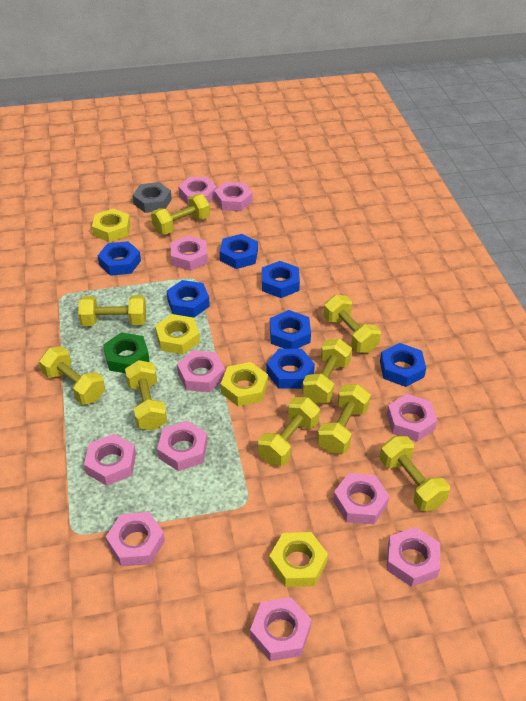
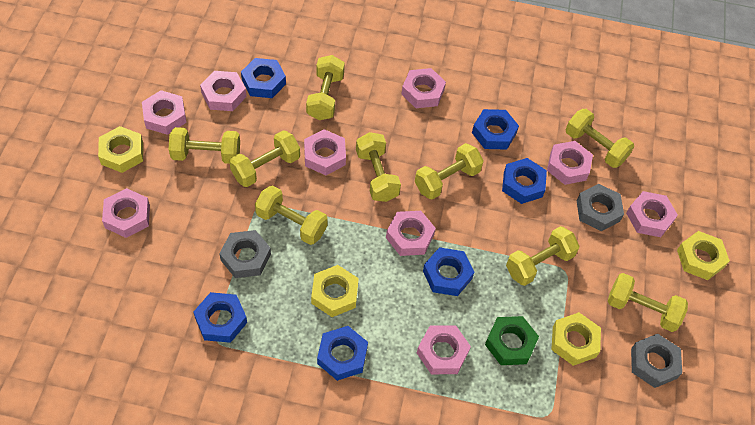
blue nut: 7 -> 6
grey nut: 1 -> 3
pink nut: 11 -> 9

